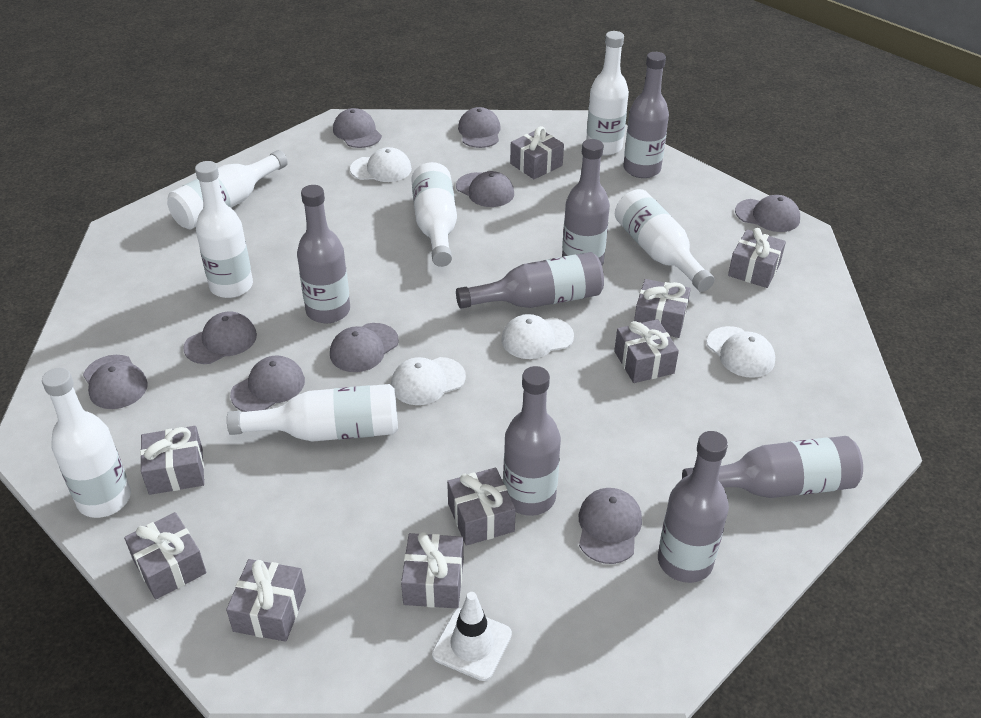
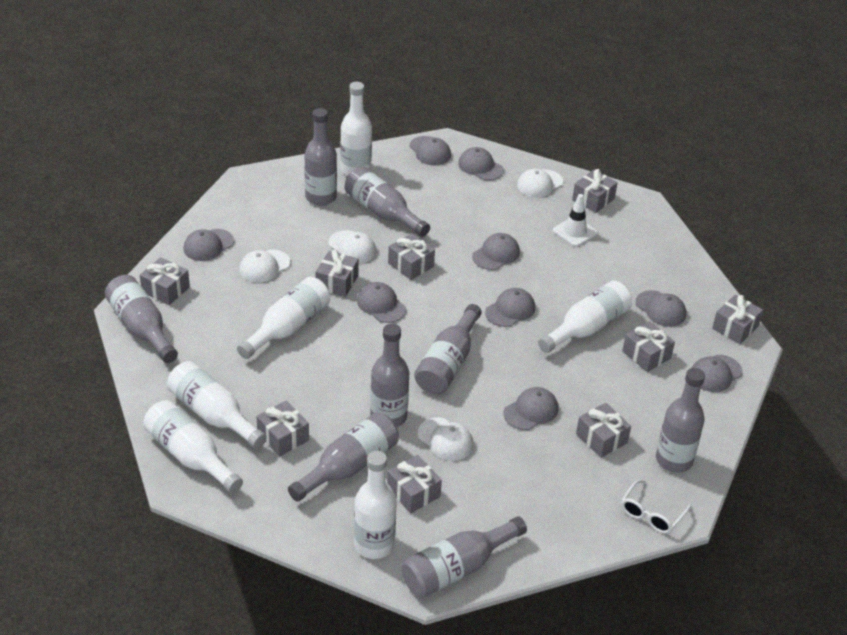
grey bottle: 7 -> 8
white bottle: 7 -> 6
white glasses: 0 -> 1

